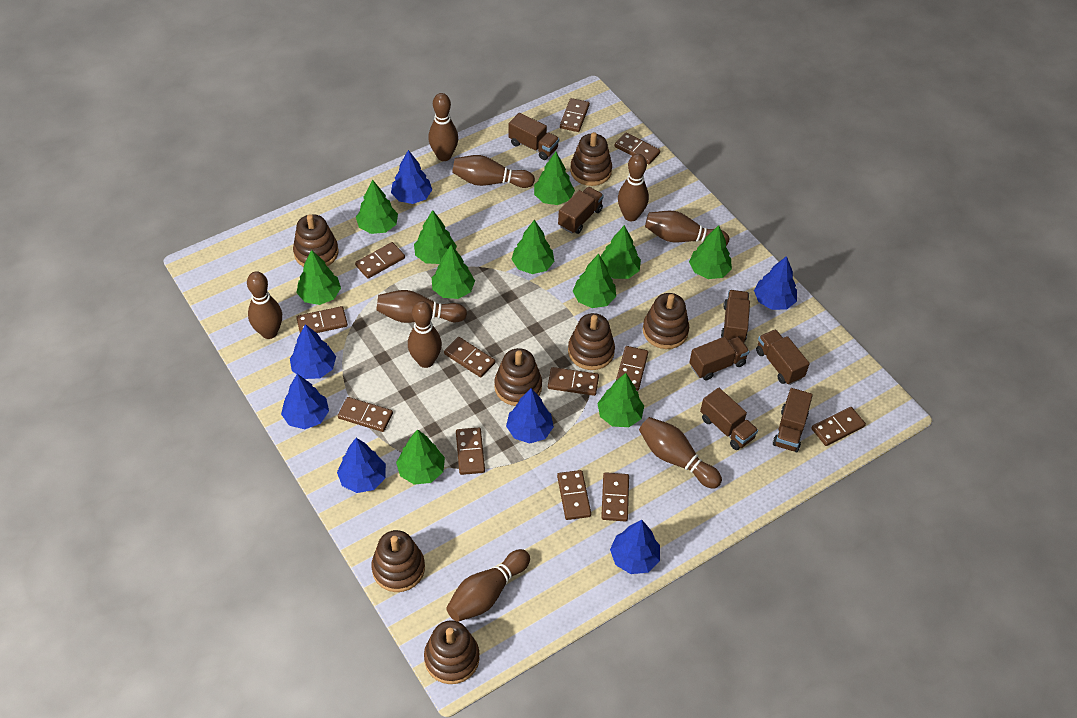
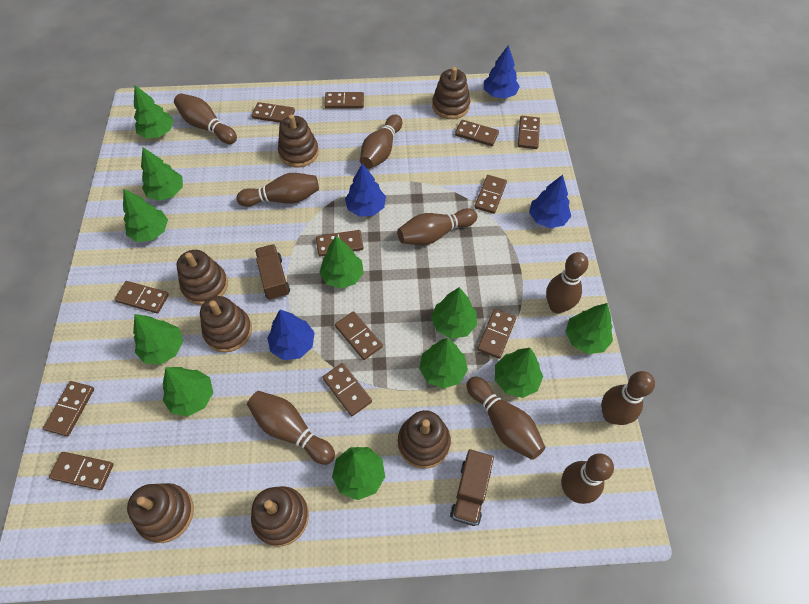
blue tree: 7 -> 4
brown truck: 7 -> 2

